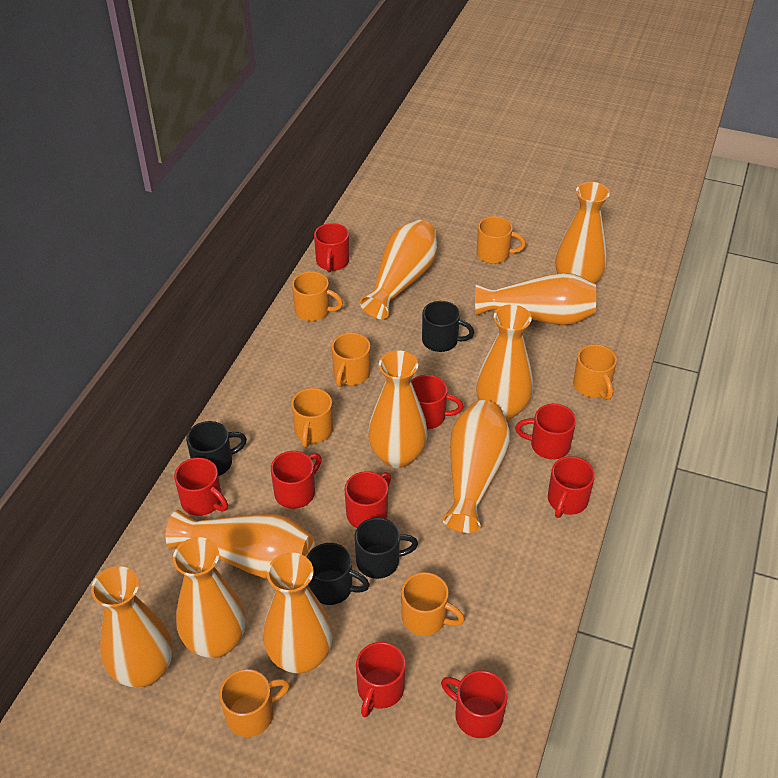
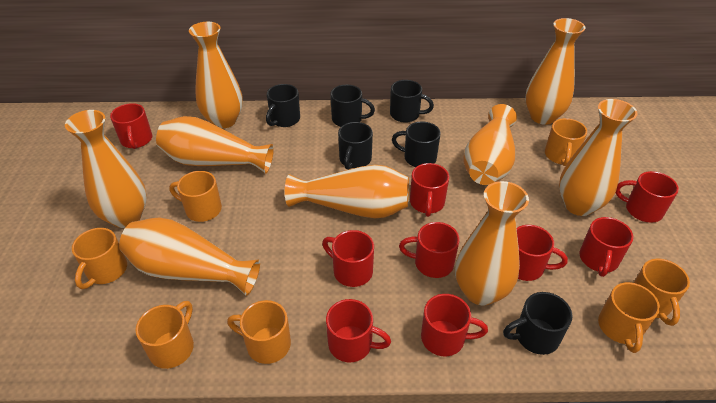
black mug: 4 -> 6
orange vase: 10 -> 9

